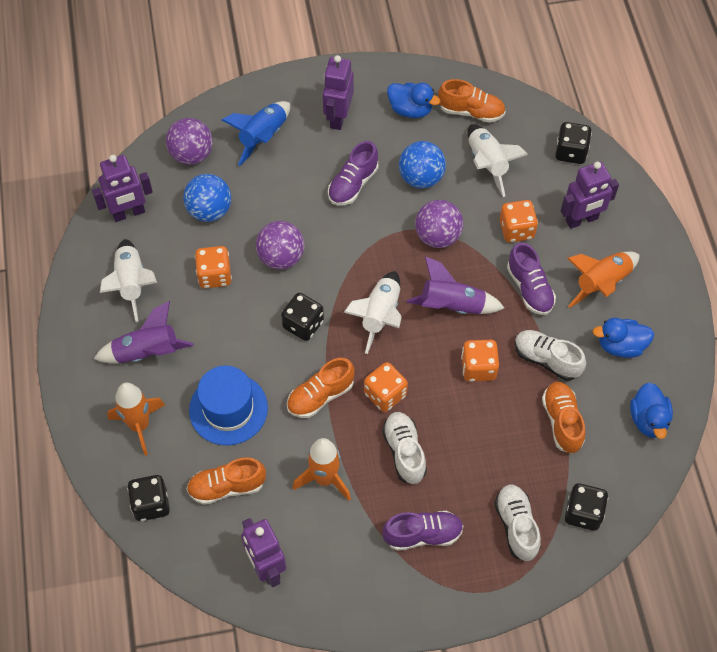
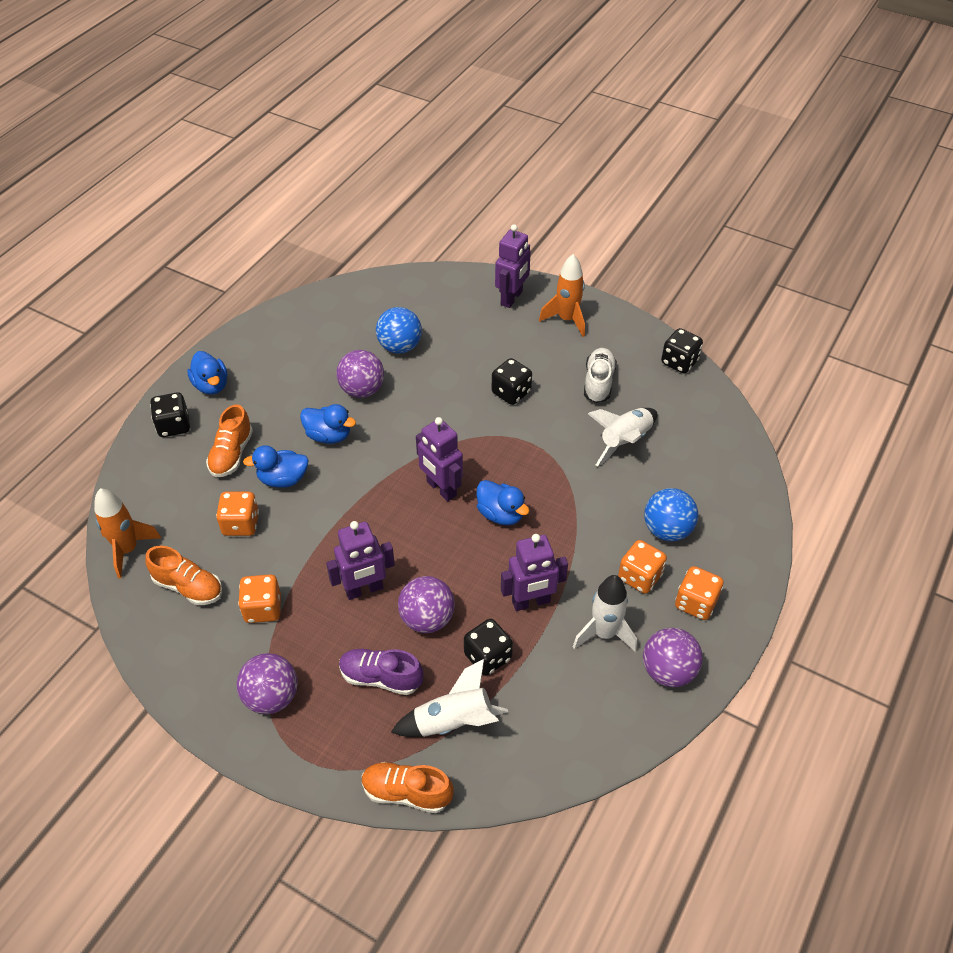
blue duck: 3 -> 4
blue hat: 1 -> 0
blue rocket: 1 -> 0
orange rocket: 3 -> 2
orange shoe: 4 -> 3
purple ball: 3 -> 4
purple rocket: 2 -> 0
purple shoe: 3 -> 1
white shoe: 3 -> 1

